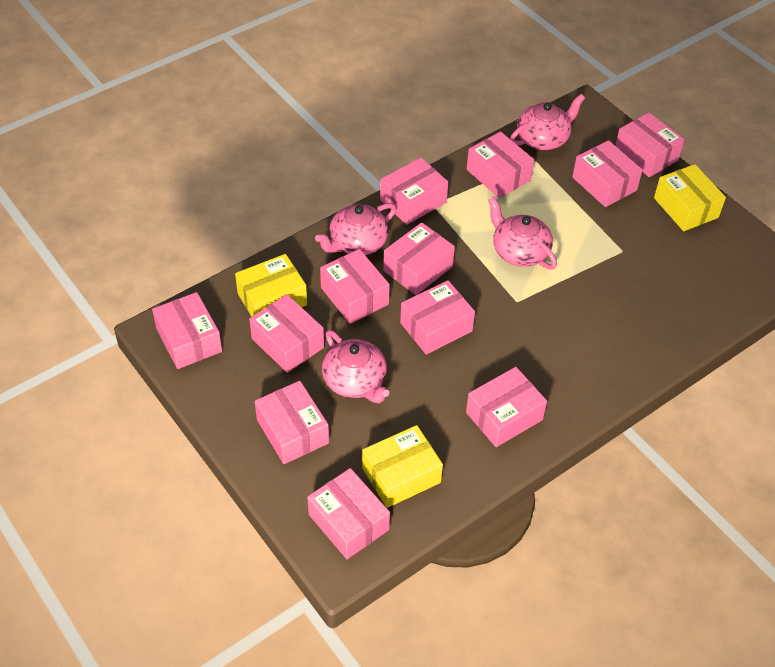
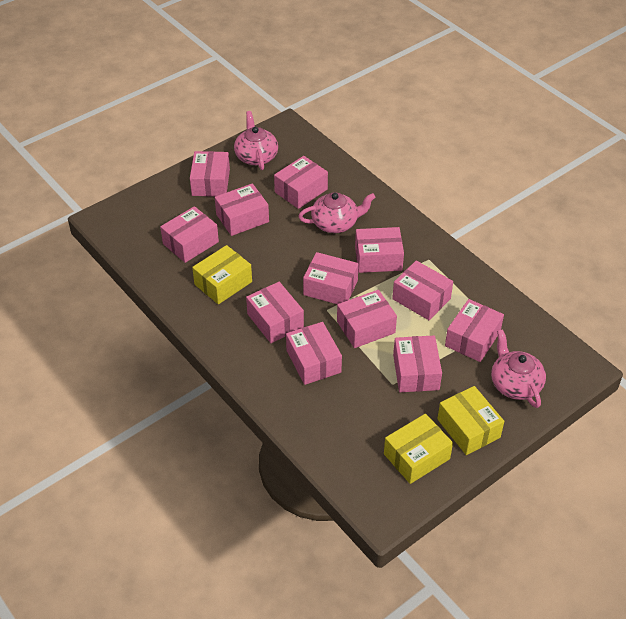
pink teapot: 4 -> 3

